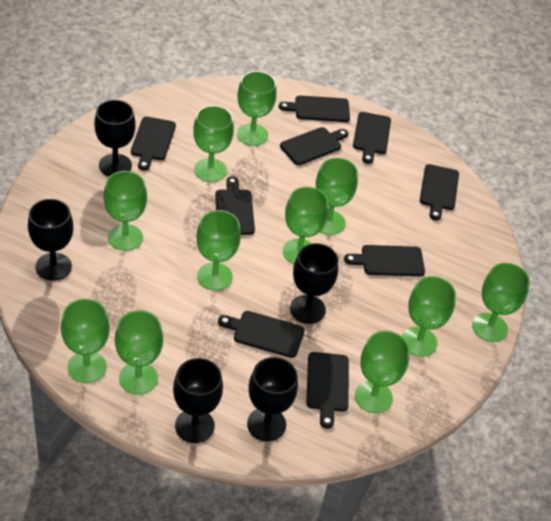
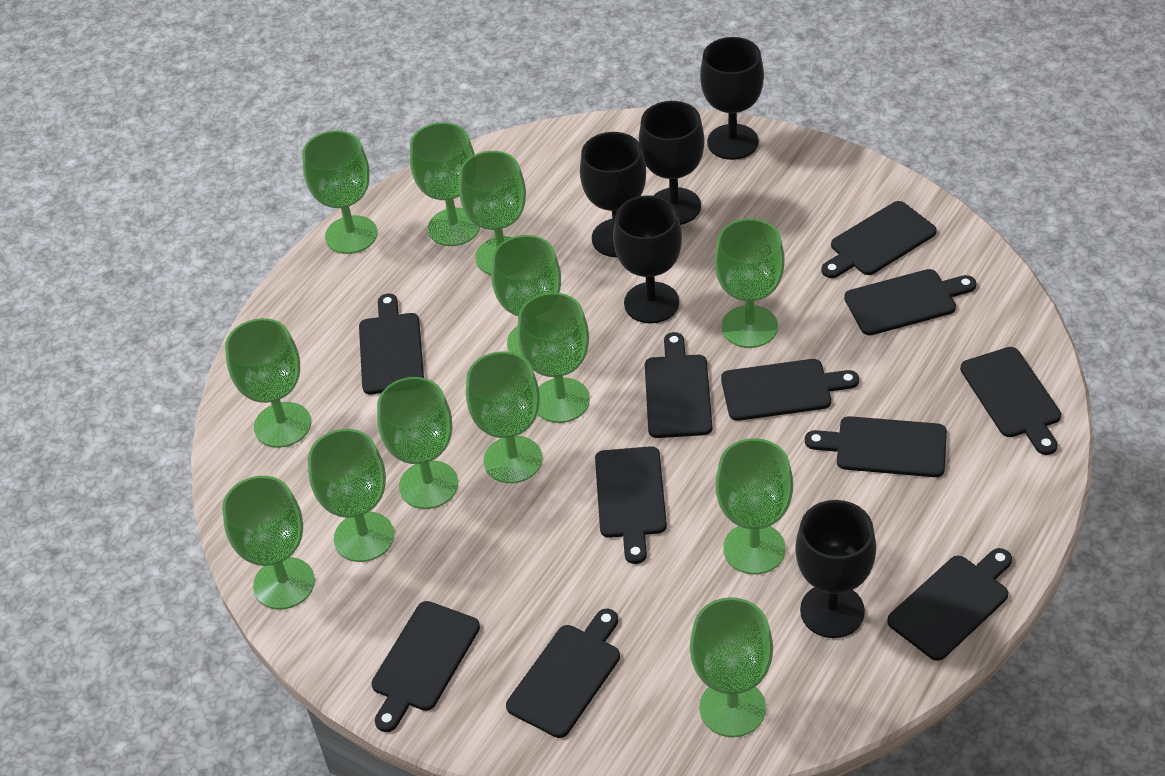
black cutting board: 9 -> 11
green goblet: 11 -> 13

